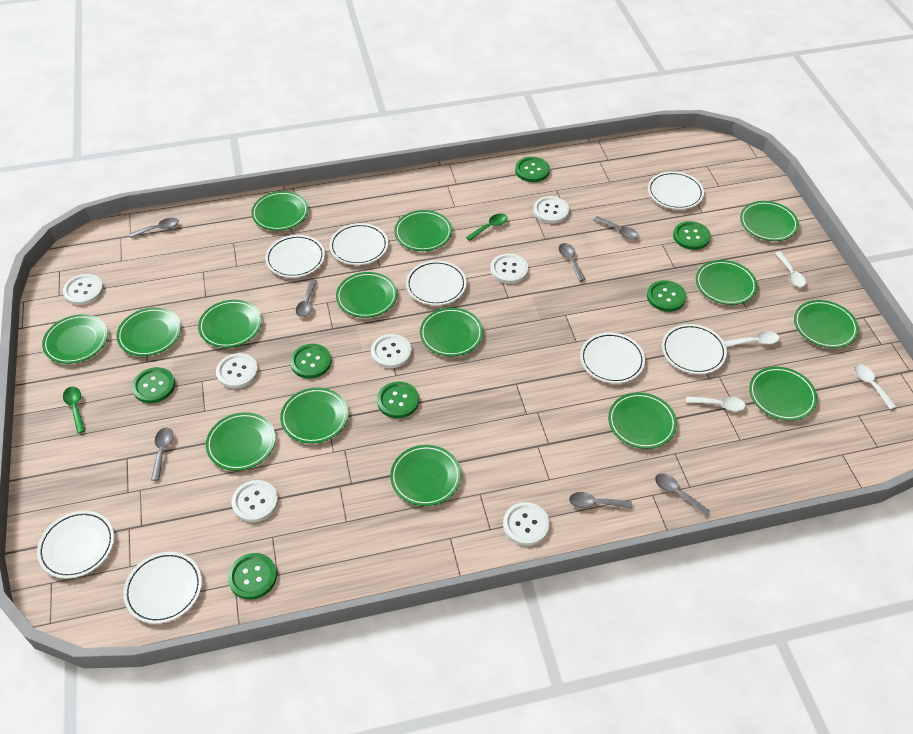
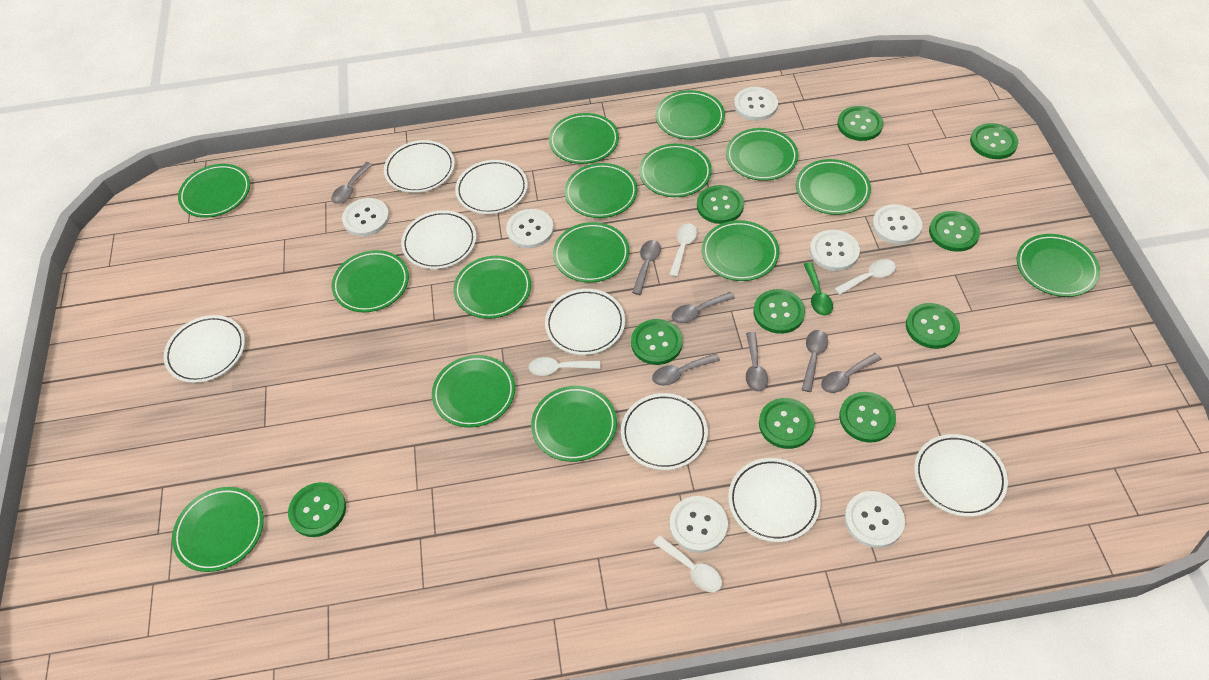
green button: 7 -> 10
green spoon: 2 -> 1

